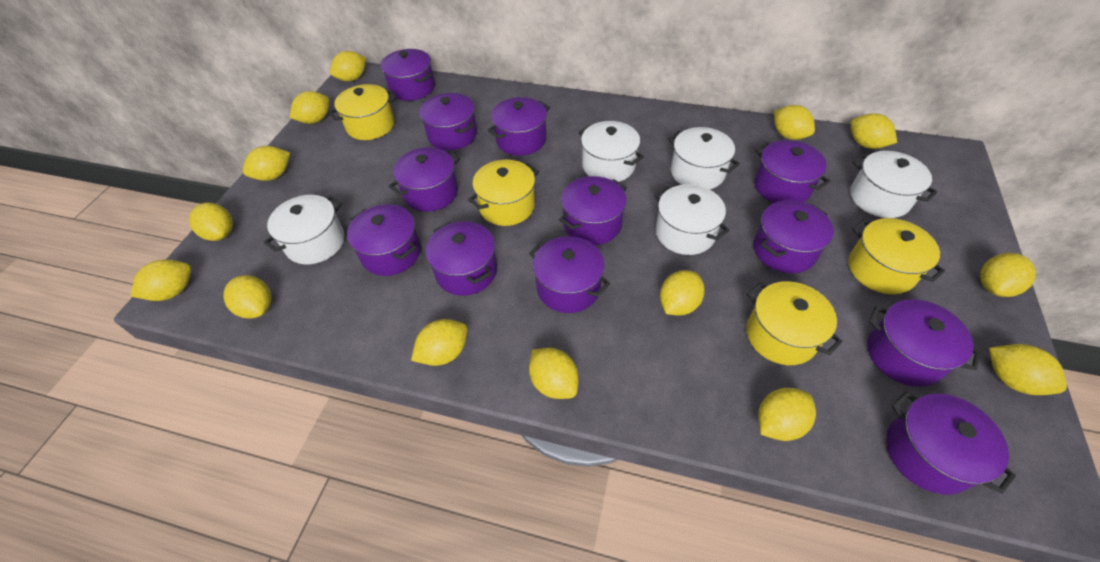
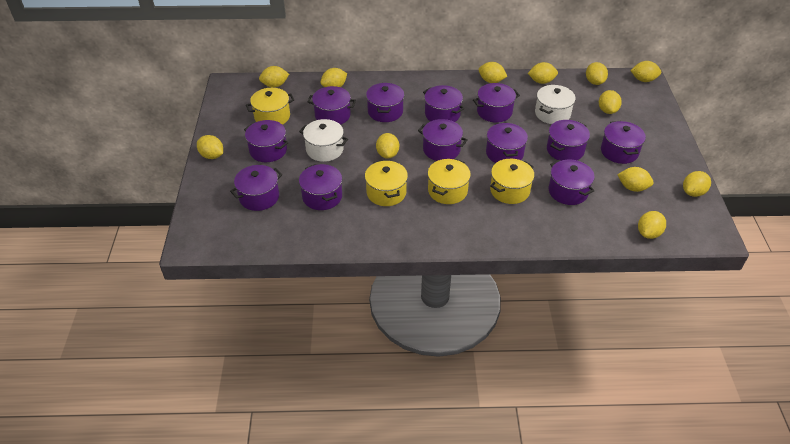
white pot: 5 -> 2
yellow lemon: 14 -> 12

